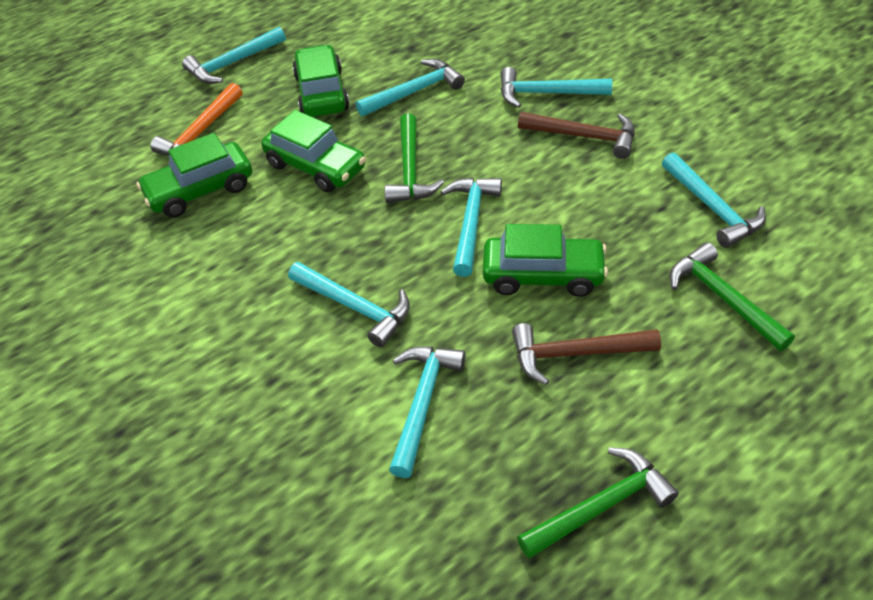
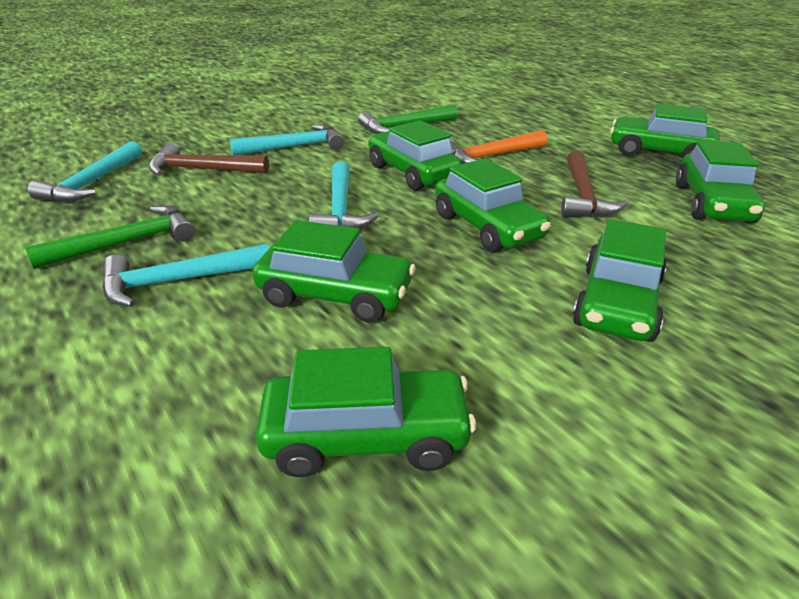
green car: 4 -> 7
green hammer: 3 -> 2
turquoise hammer: 7 -> 4

